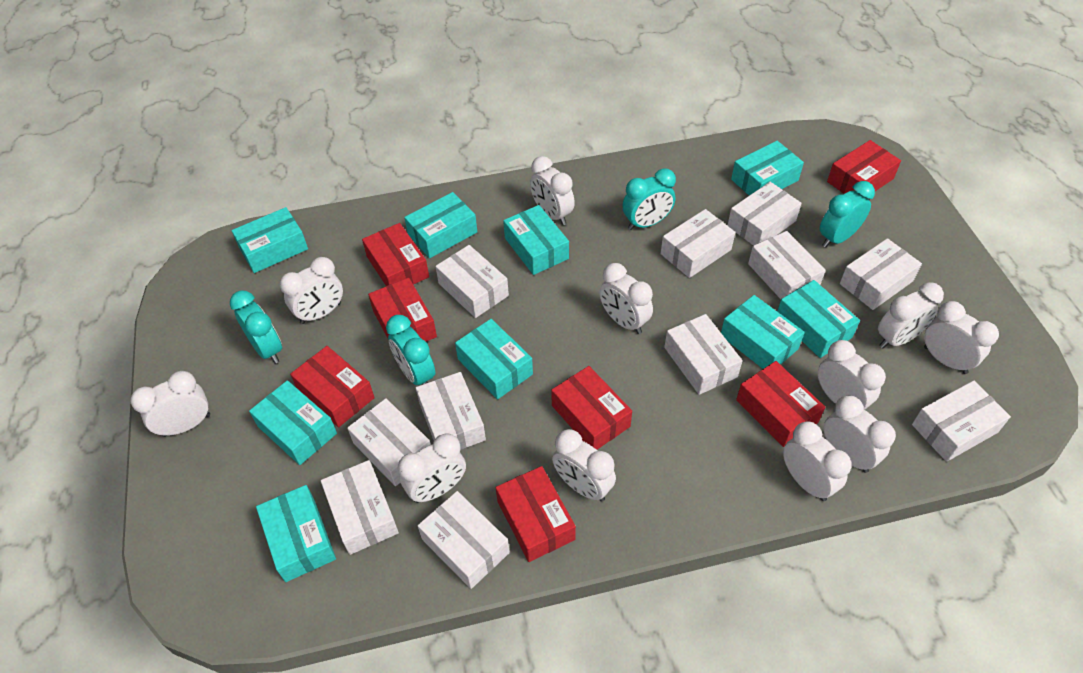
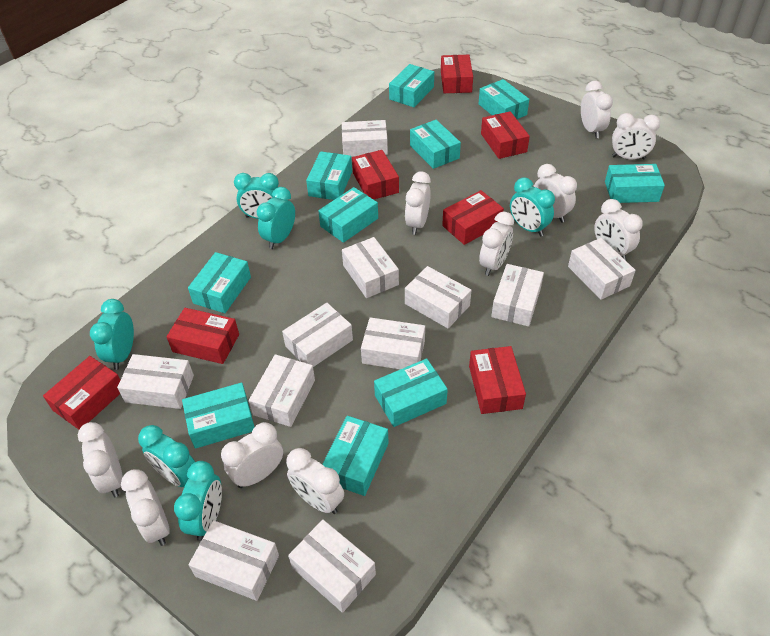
turquoise box: 9 -> 10
turquoise clock: 4 -> 6
white clock: 11 -> 10

